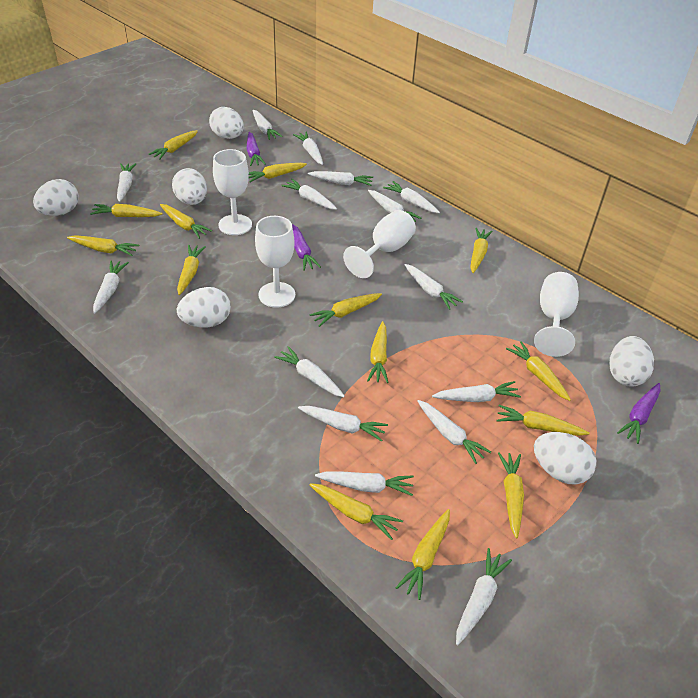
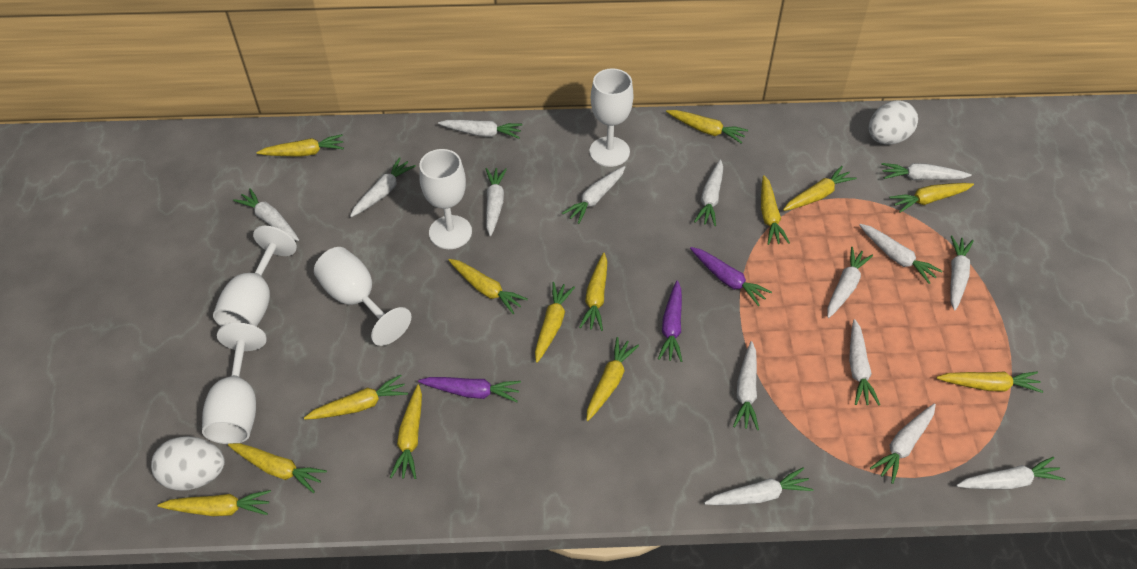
white egg: 6 -> 2
white goblet: 4 -> 5

